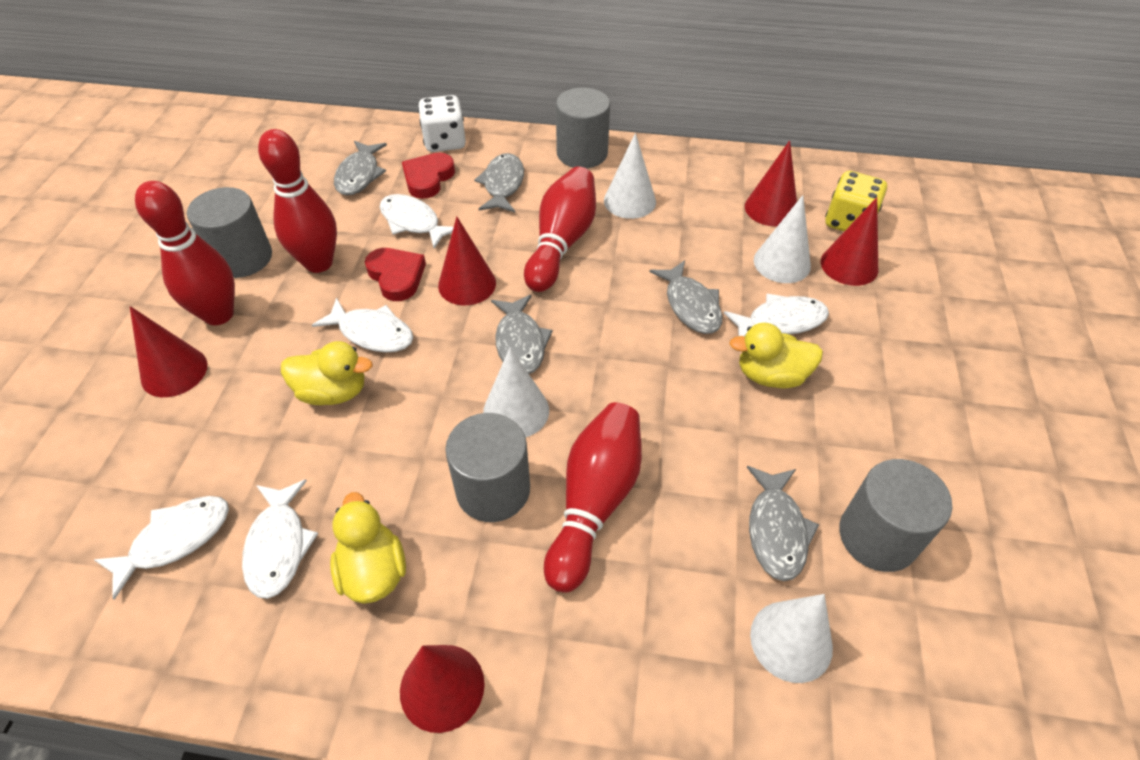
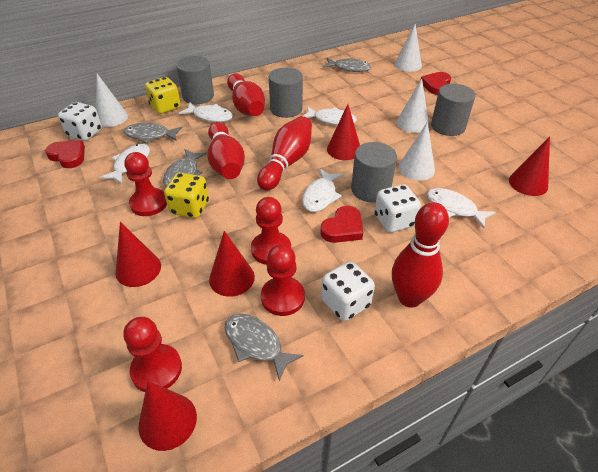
grey fish: 5 -> 4
red heart: 2 -> 3
red pawn: 0 -> 4
white dice: 1 -> 3
yellow dice: 1 -> 2
yellow duck: 3 -> 0

